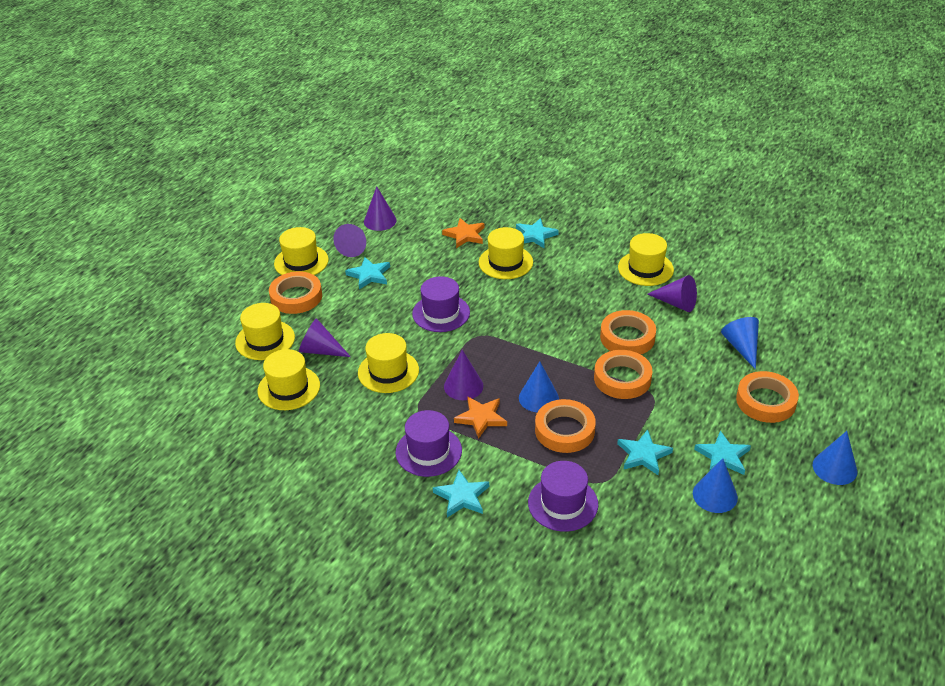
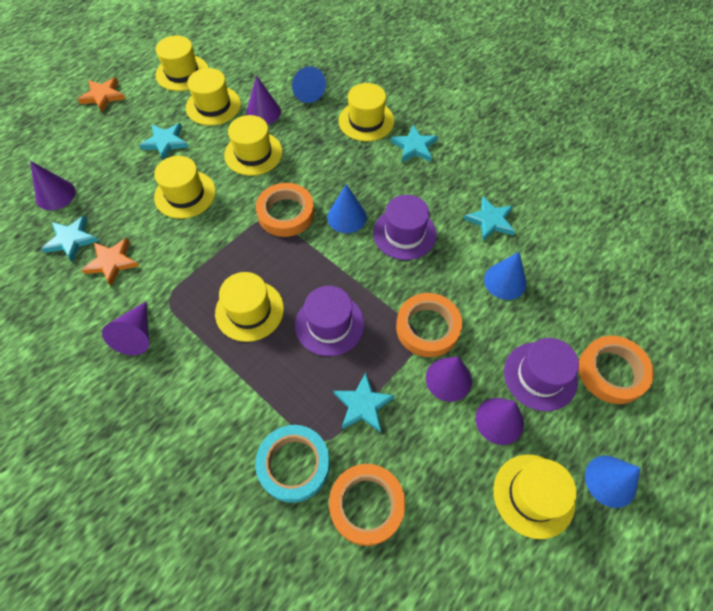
orange tape: 5 -> 4
turquoise tape: 0 -> 1
yellow hat: 6 -> 7

